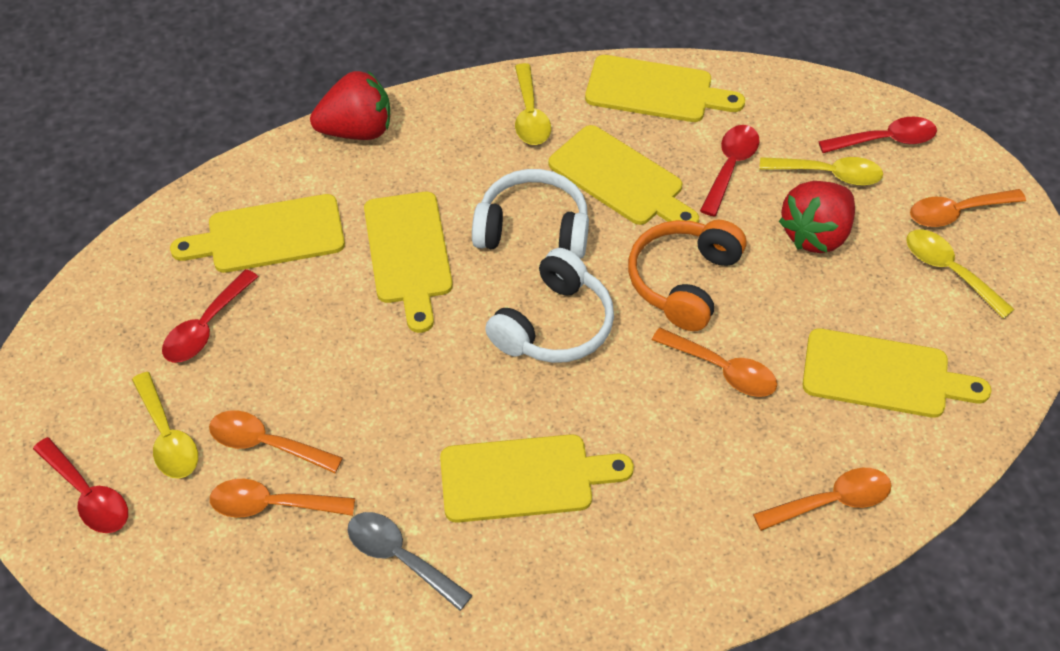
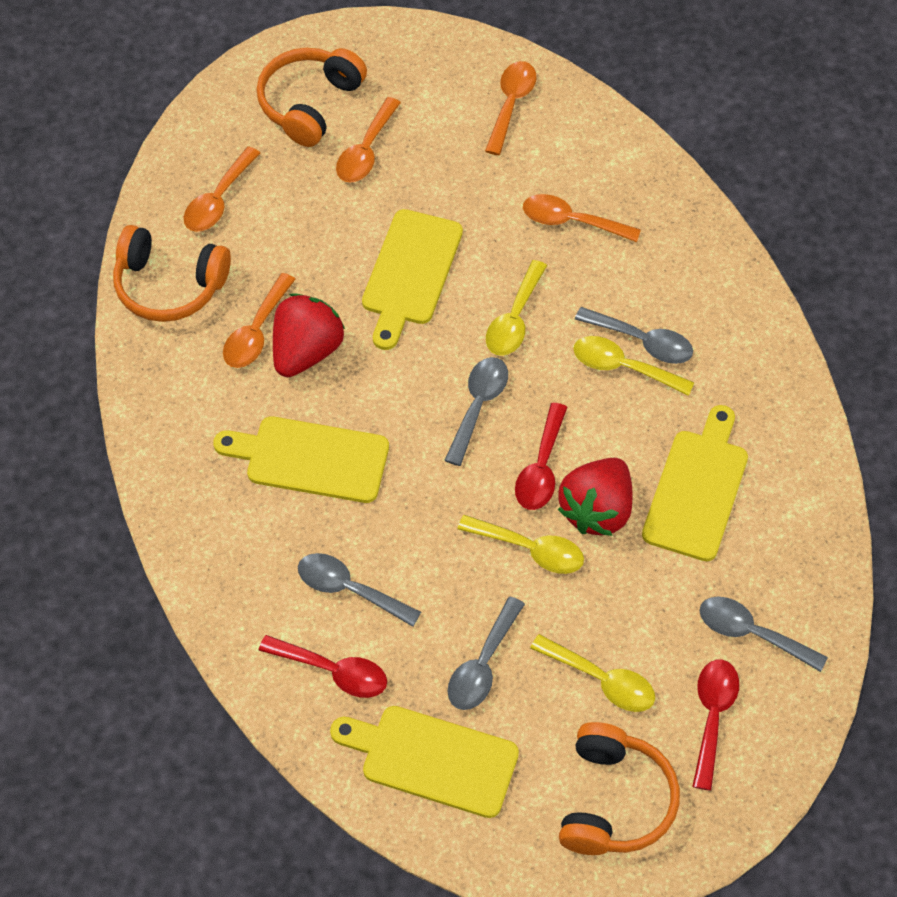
grey spoon: 1 -> 5
orange headphones: 1 -> 3
red spoon: 4 -> 3
white headphones: 2 -> 0
yellow cutting board: 6 -> 4

